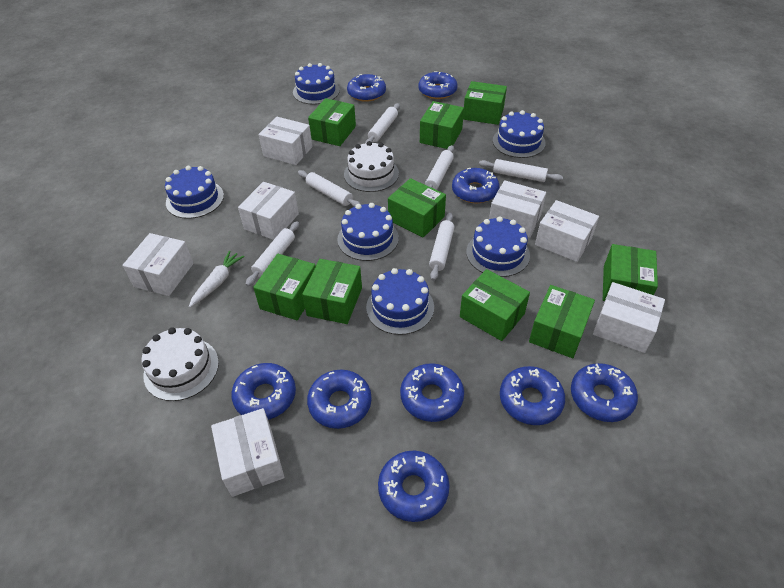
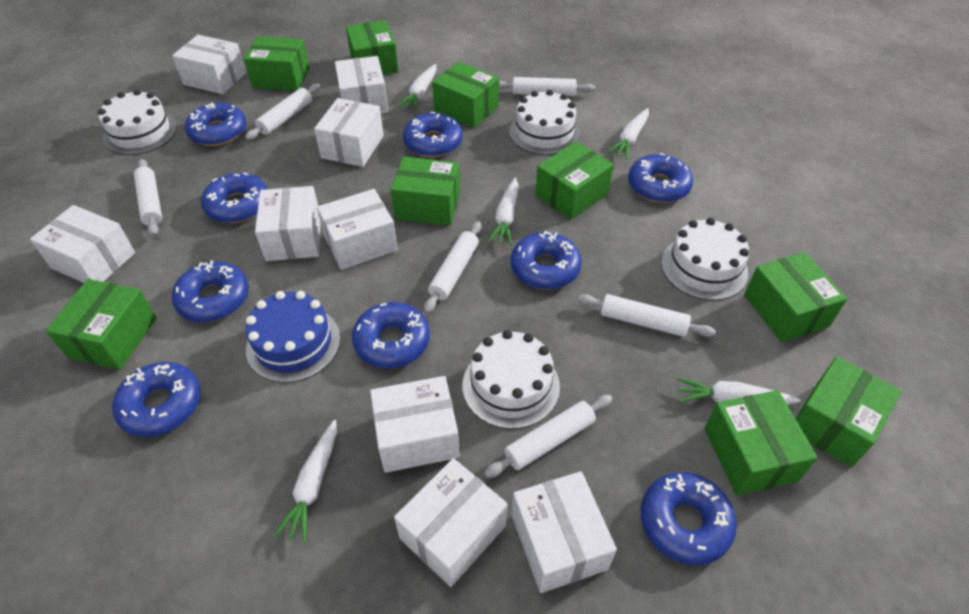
blue cake: 6 -> 1
white box: 7 -> 9
white cake: 2 -> 4
white carrot: 1 -> 5

